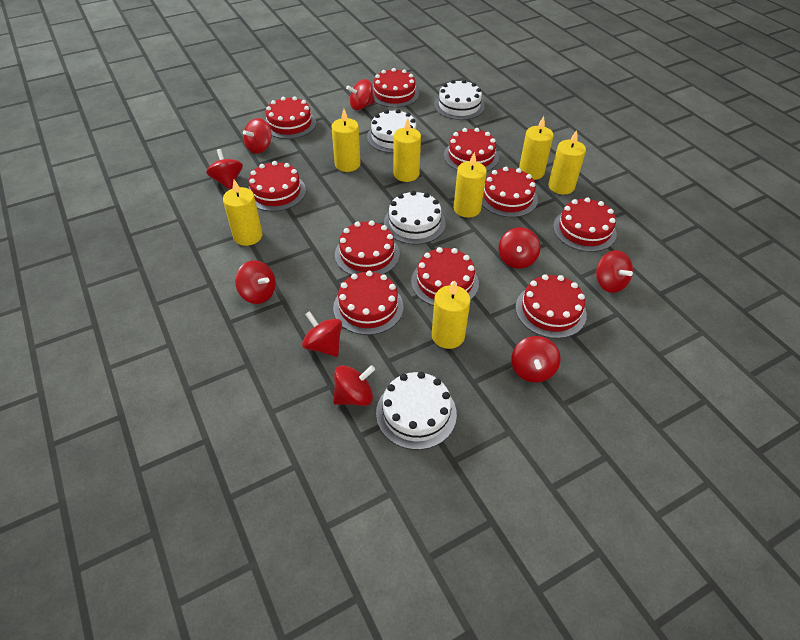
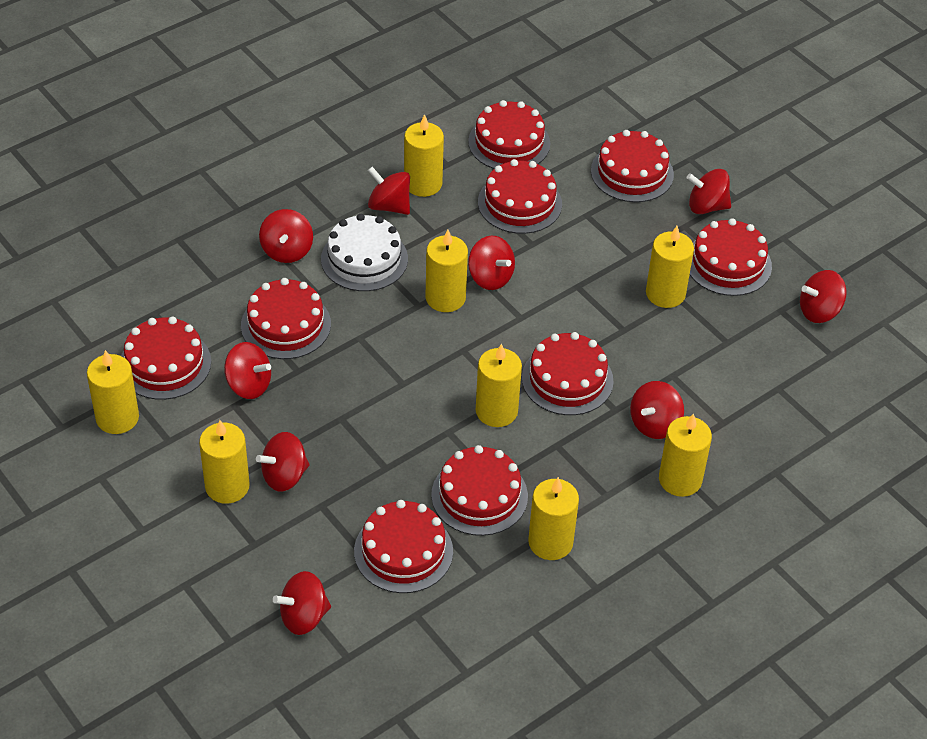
red cake: 10 -> 9
white cake: 4 -> 1
yellow candle: 7 -> 8

